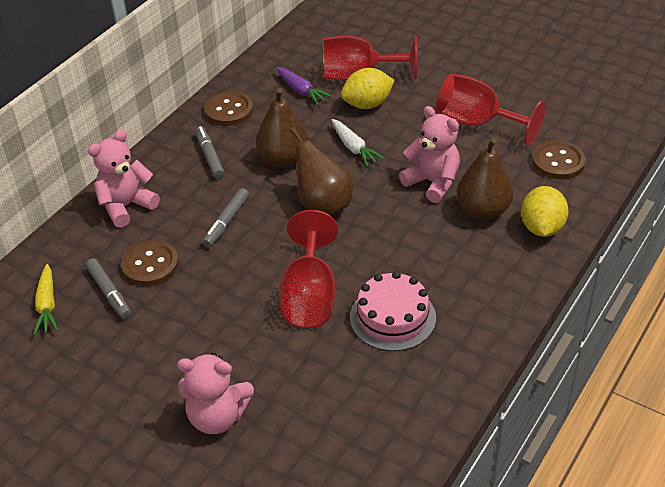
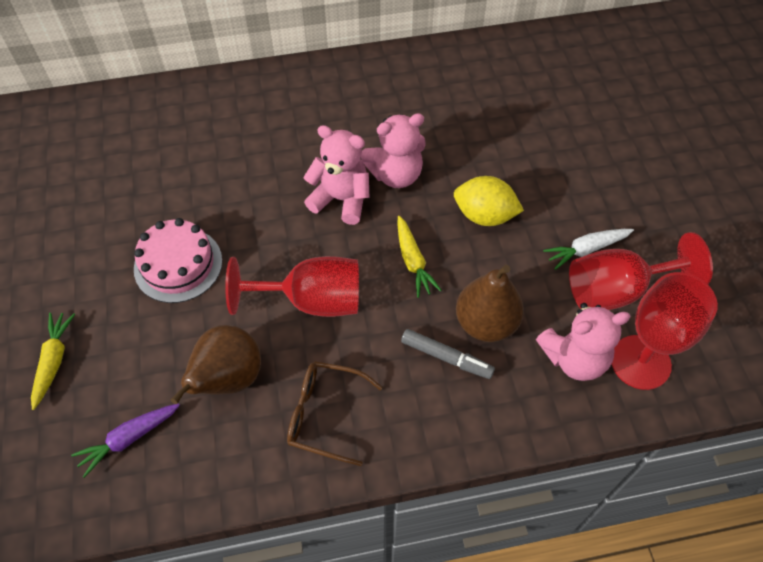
brown button: 3 -> 0
brown glasses: 0 -> 1
brown pear: 3 -> 2
grey marker: 3 -> 1
yellow carrot: 1 -> 2
yellow lemon: 2 -> 1

